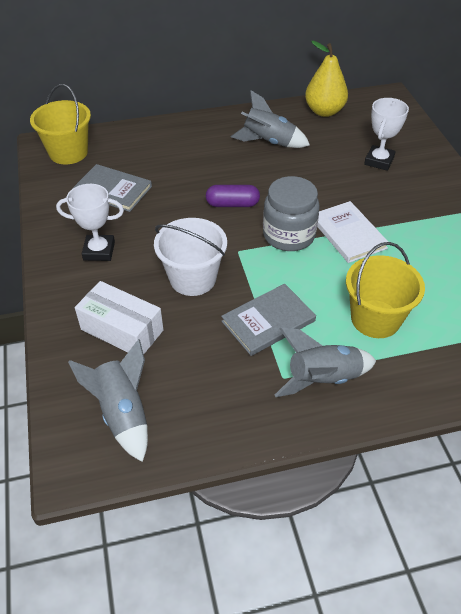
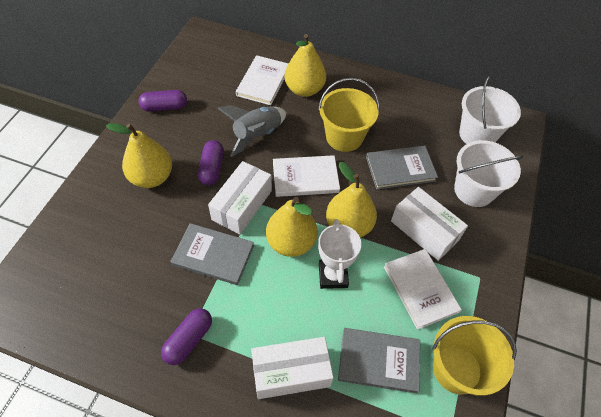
grey book: 2 -> 3
grey jar: 1 -> 0
grey rocket: 3 -> 1
purple capsule: 1 -> 3
white book: 1 -> 3
white box: 1 -> 3
white bucket: 1 -> 2
white trophy: 2 -> 1
yellow pear: 1 -> 4

